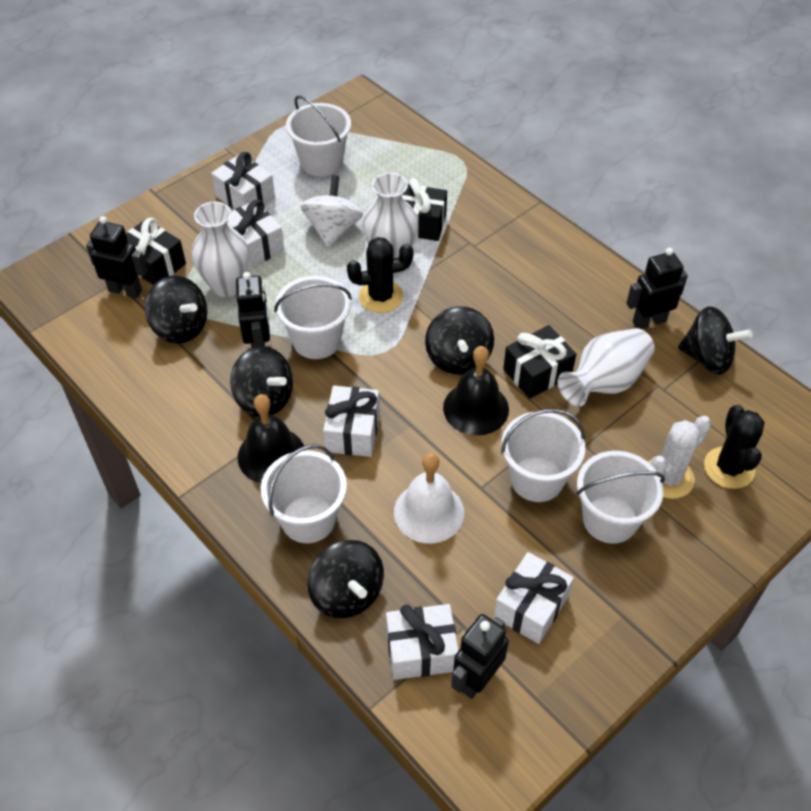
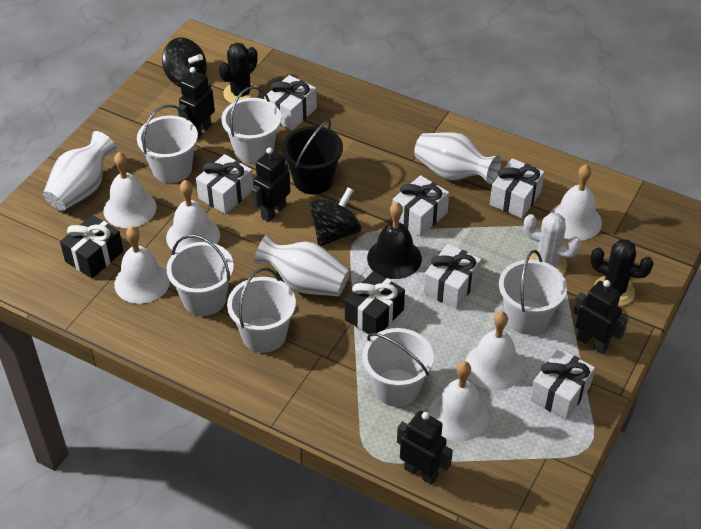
black bell: 2 -> 1
black bucket: 0 -> 1
black gift: 3 -> 2
black spinning top: 5 -> 2
white bell: 1 -> 6
white bucket: 5 -> 6
white gift: 5 -> 6
white spinning top: 1 -> 0

